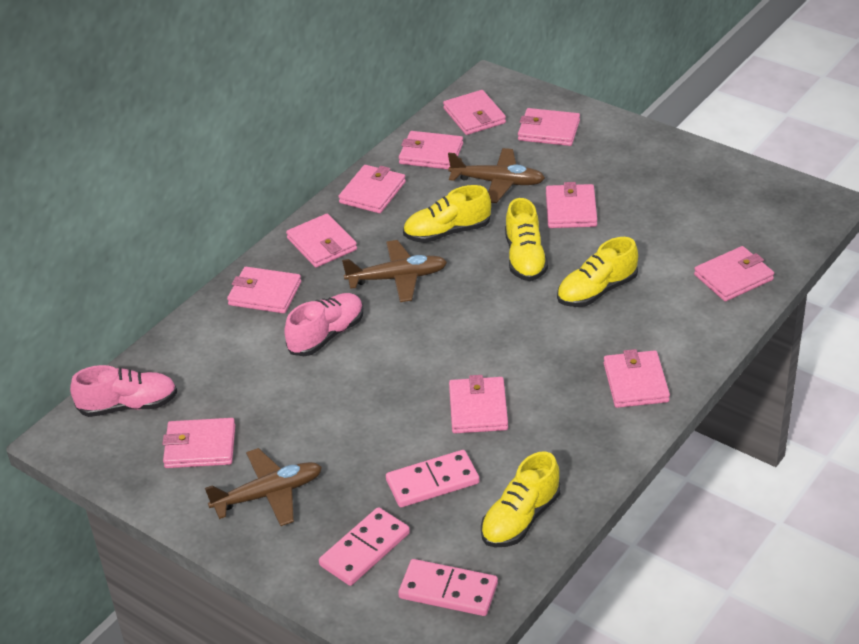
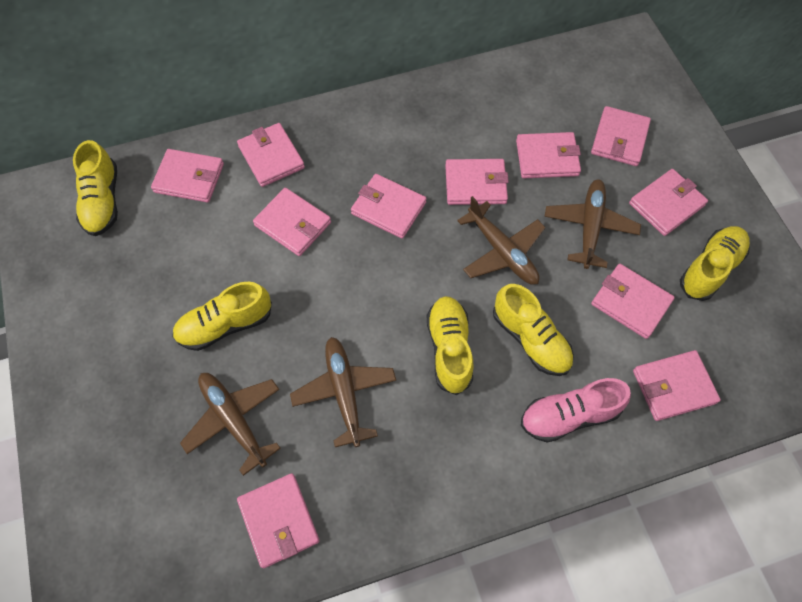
brown plane: 3 -> 4
pink domino: 3 -> 0
pink shoe: 2 -> 1
yellow shoe: 4 -> 5

